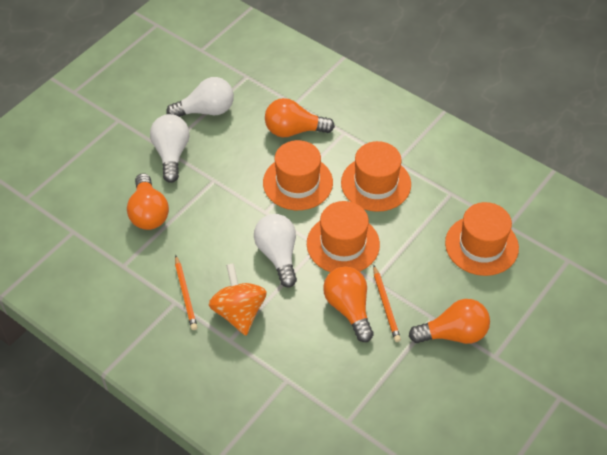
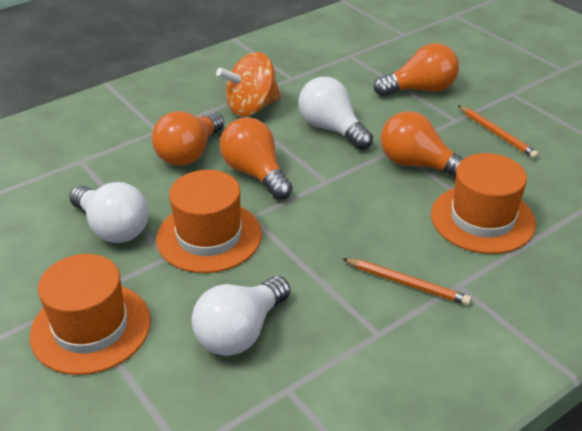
orange hat: 4 -> 3

